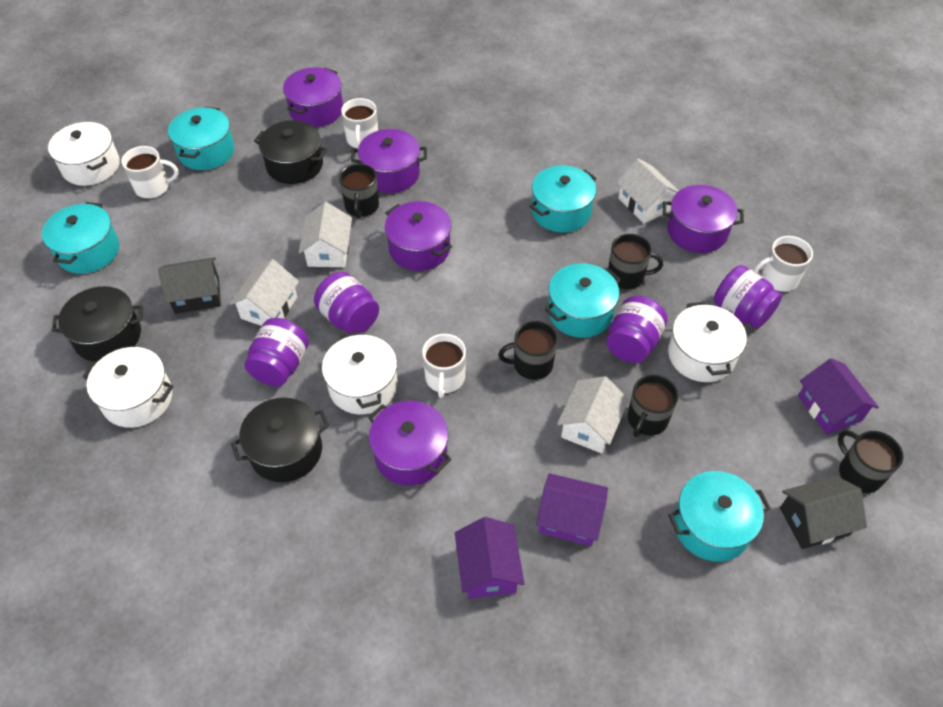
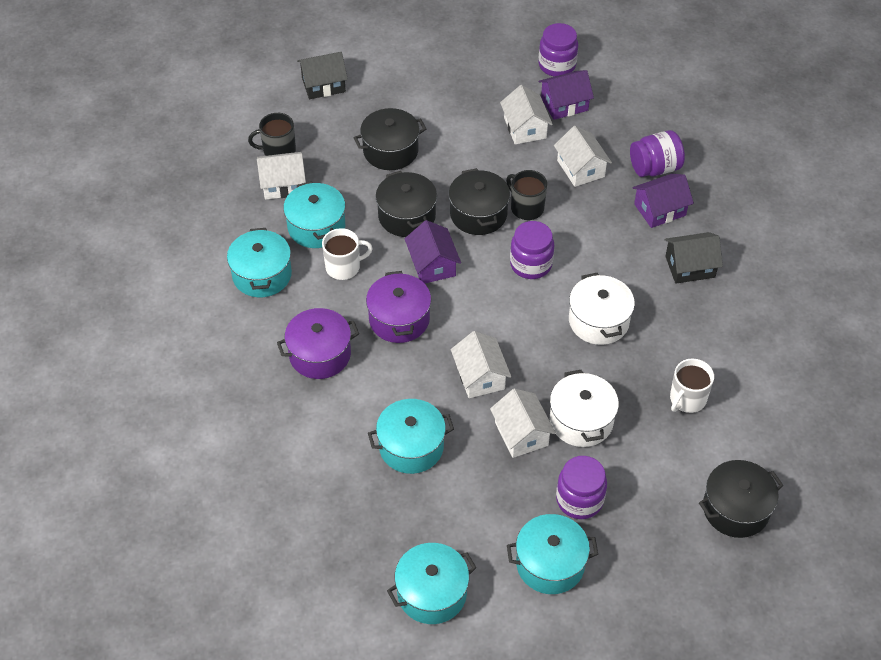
black mug: 5 -> 2
black pot: 3 -> 4
purple pot: 5 -> 2
white house: 4 -> 5
white mug: 4 -> 2
white pot: 4 -> 2

